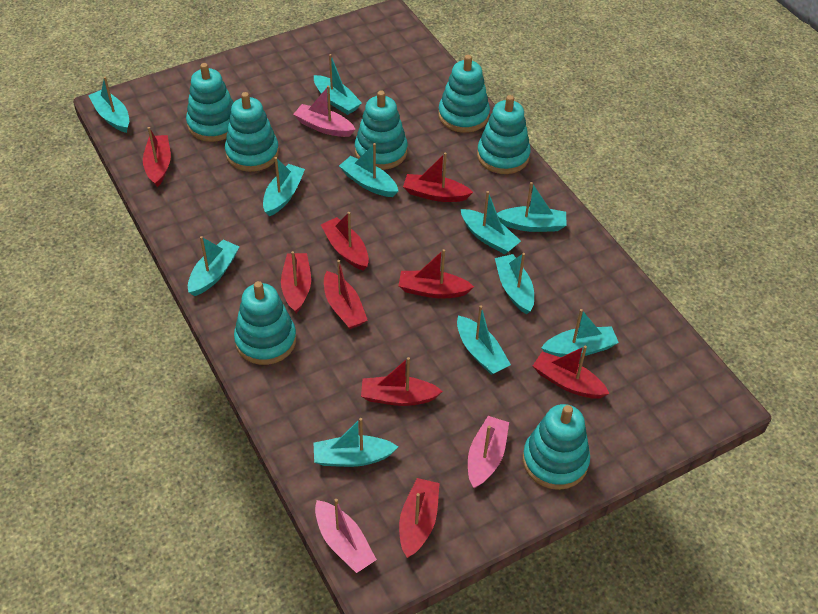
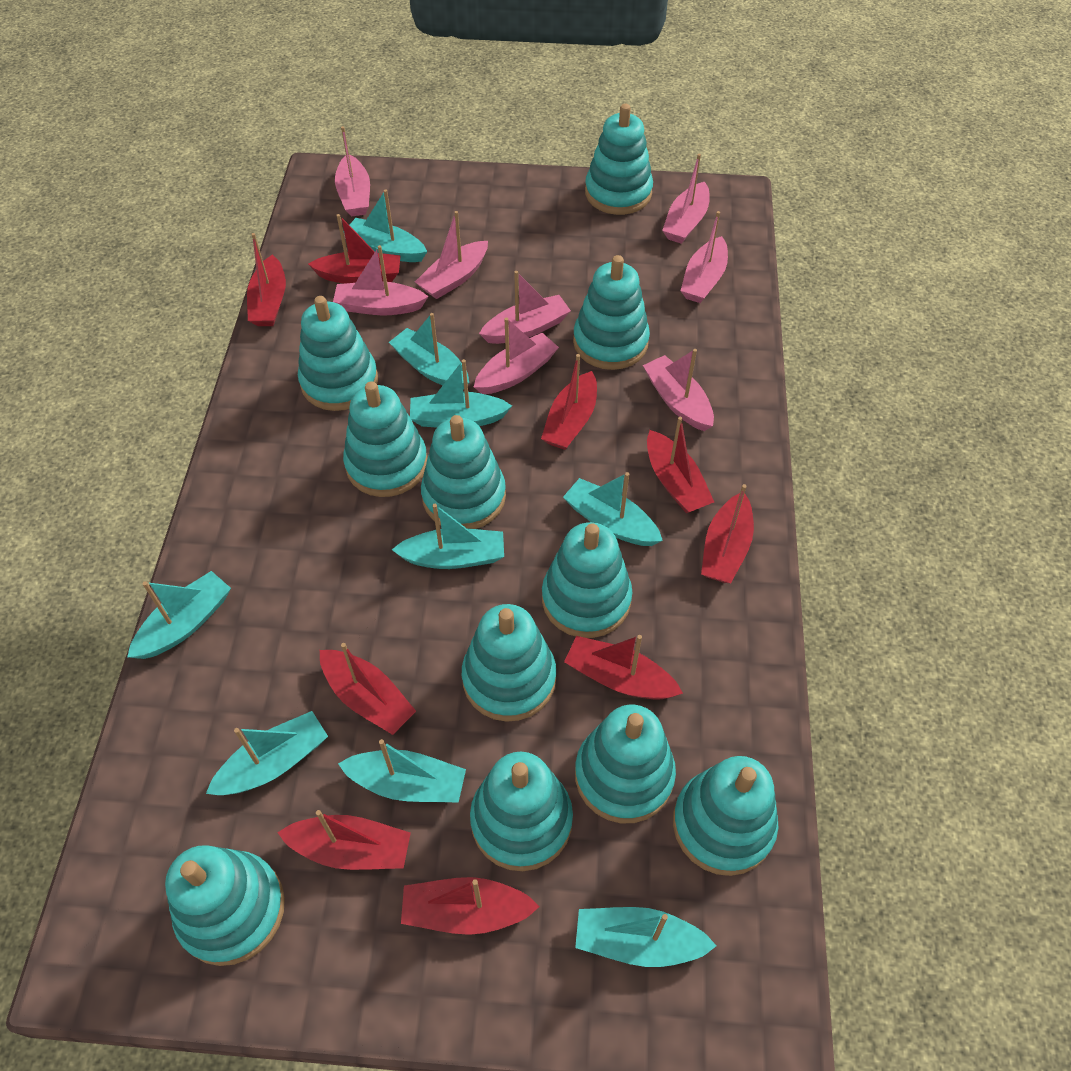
pink boat: 3 -> 8
turquoise boat: 11 -> 9
turquoise stacking toy: 7 -> 11

